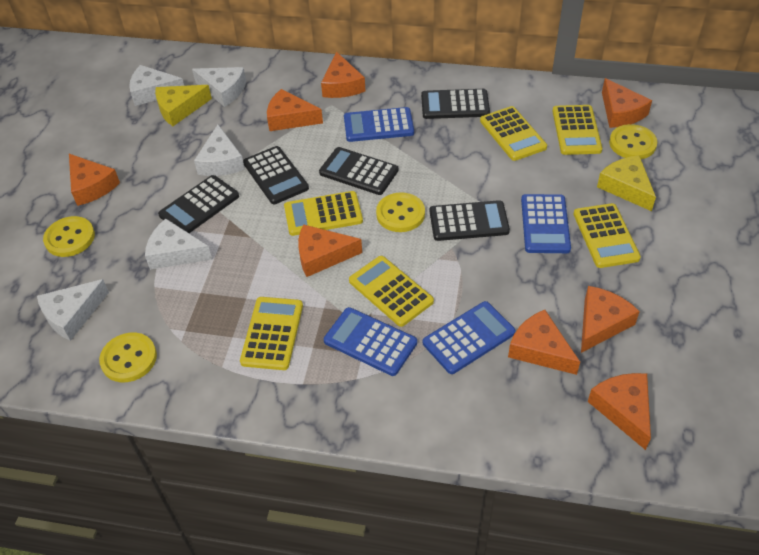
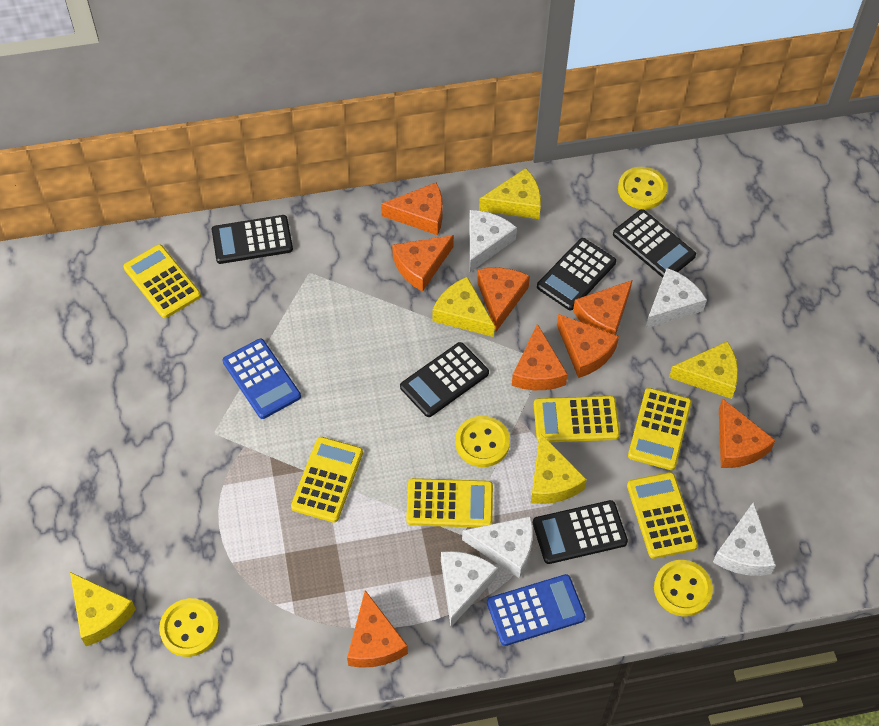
blue calculator: 4 -> 2
yellow cheese: 2 -> 5

